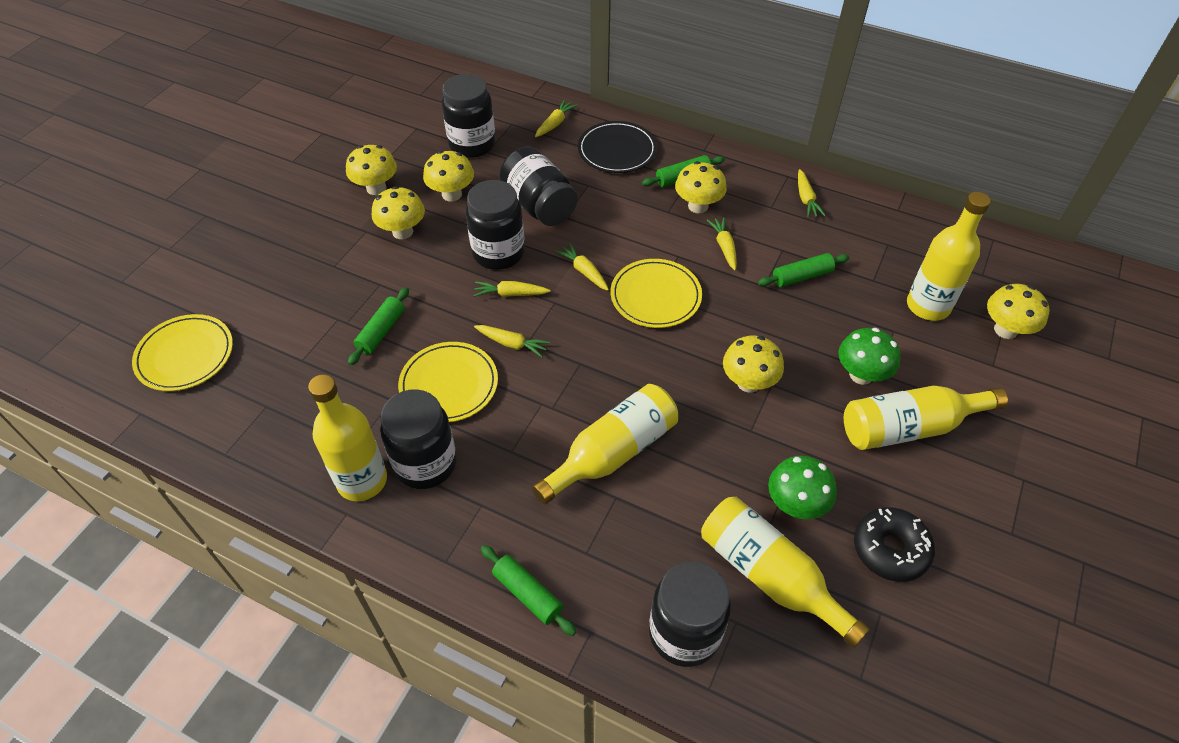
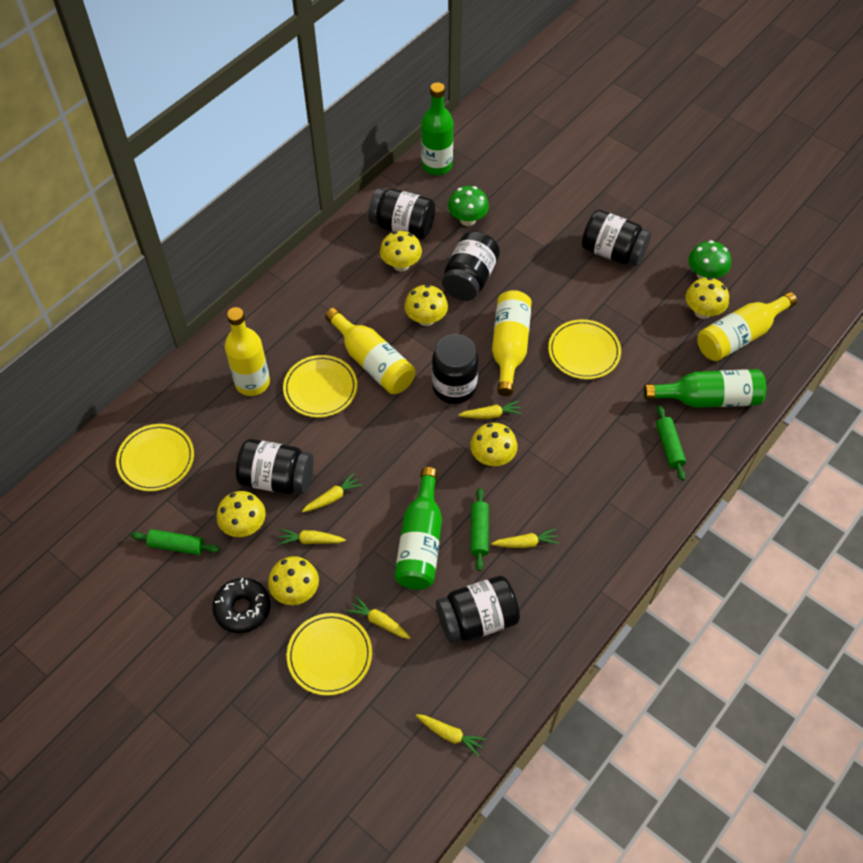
black jar: 5 -> 6
black plate: 1 -> 0
green bottle: 0 -> 3
green rolling pin: 4 -> 3
yellow bottle: 5 -> 4
yellow plate: 3 -> 4

